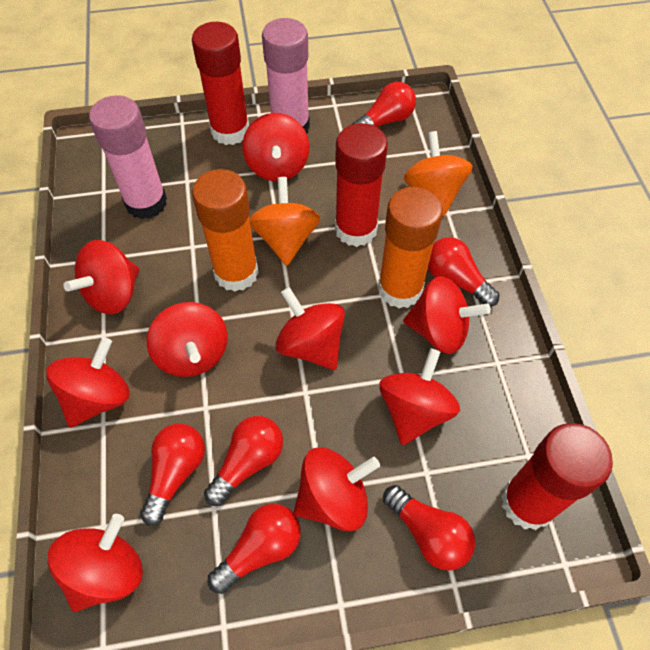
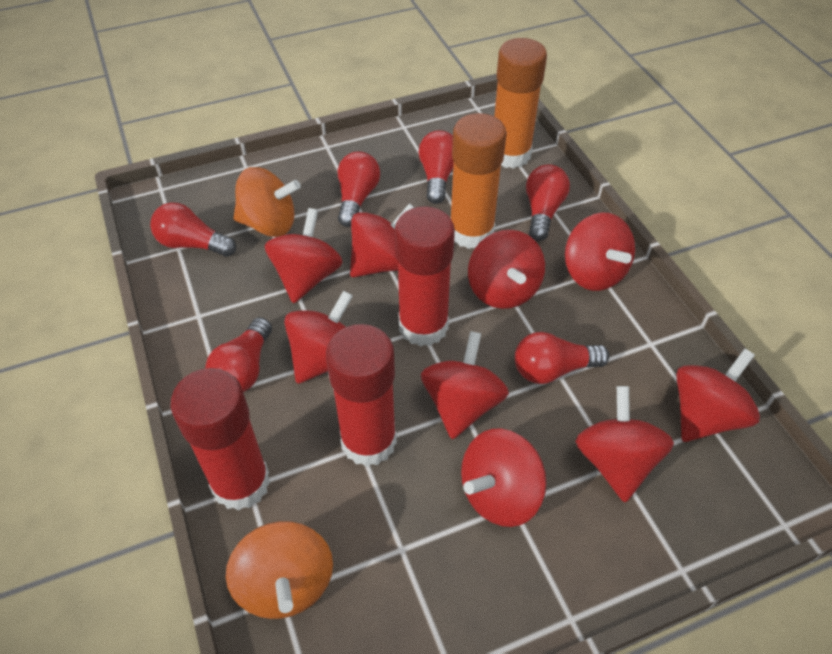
pink glue stick: 2 -> 0

